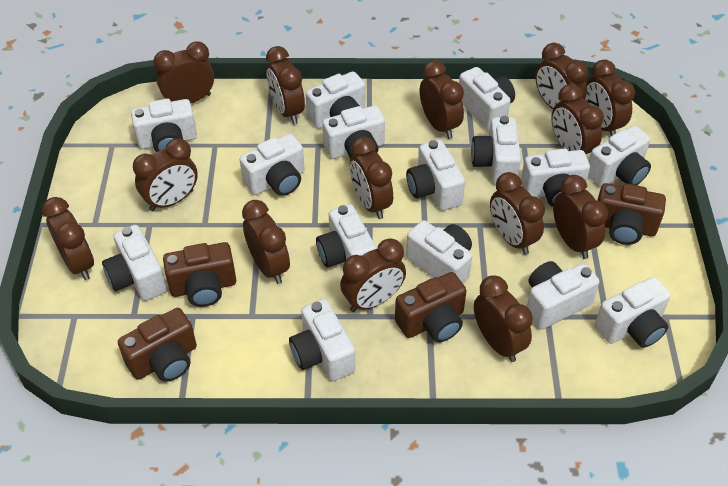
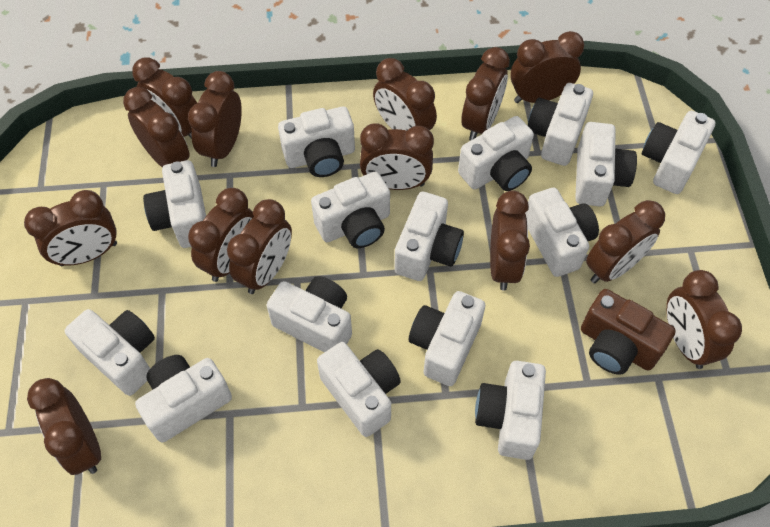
brown camera: 4 -> 1

